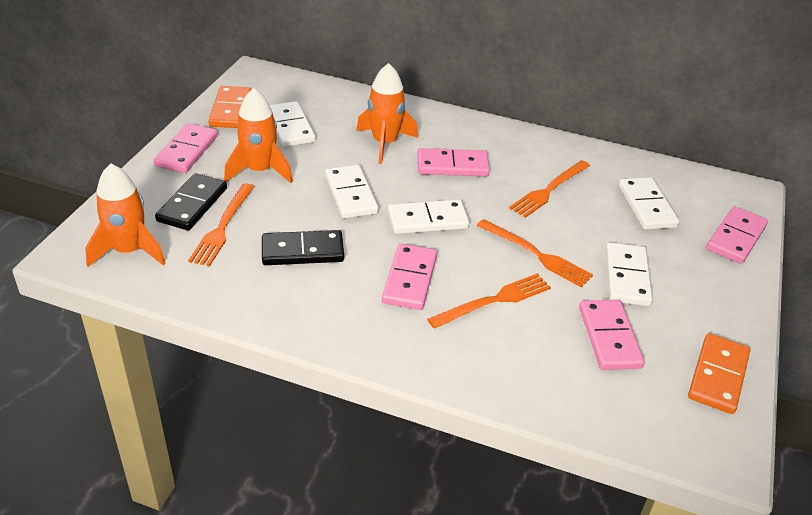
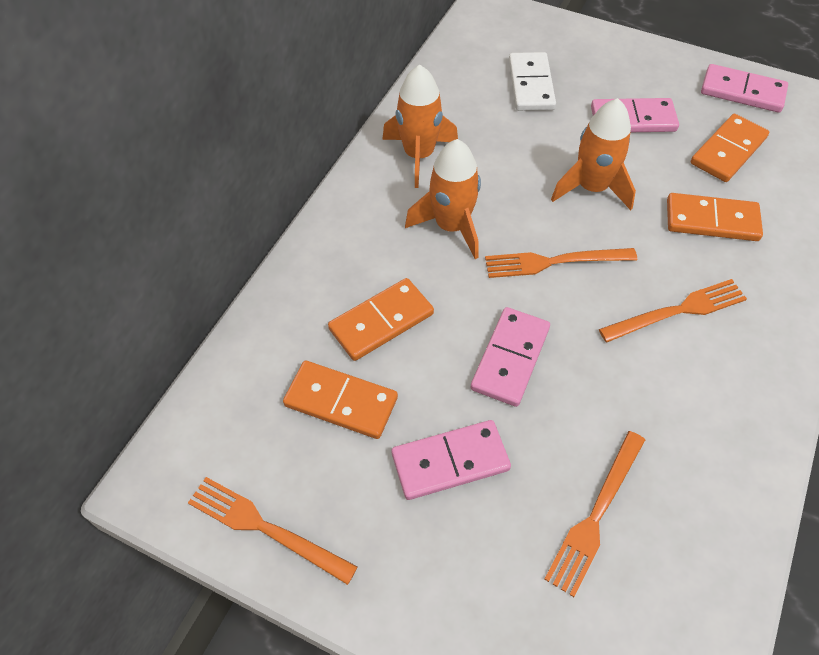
black domino: 2 -> 0
orange domino: 2 -> 4
pink domino: 5 -> 4
white domino: 5 -> 1

